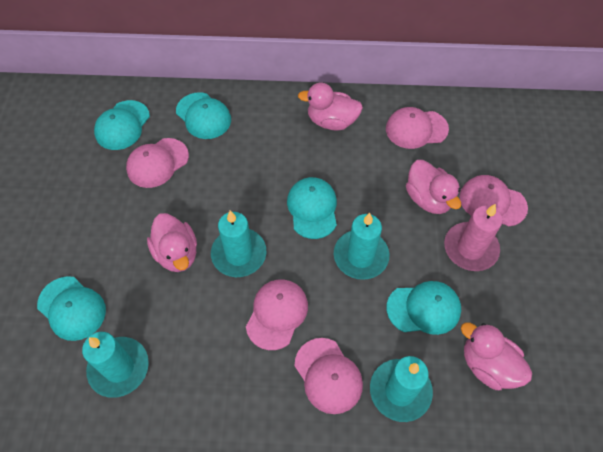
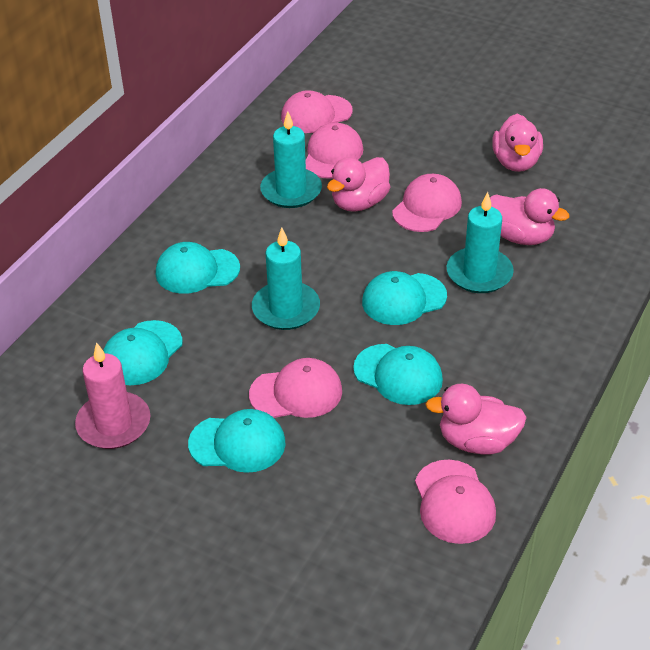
turquoise candle: 4 -> 3

